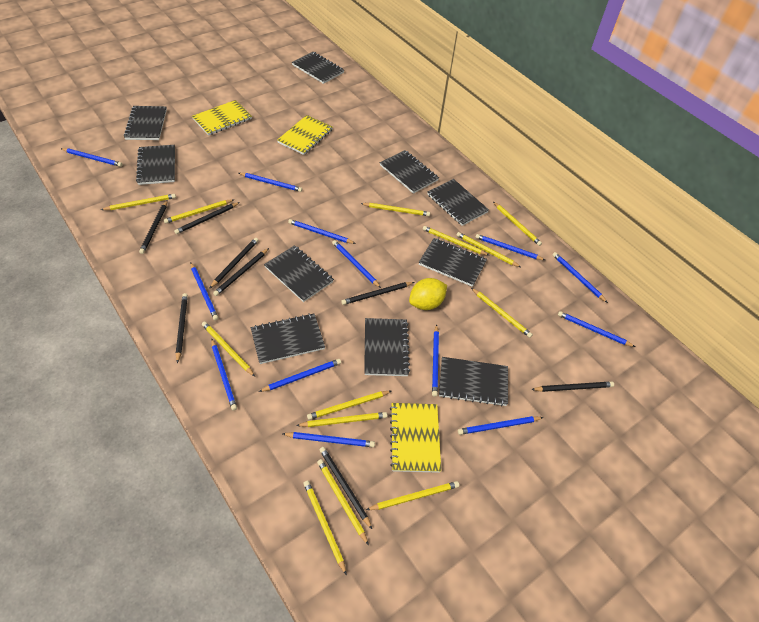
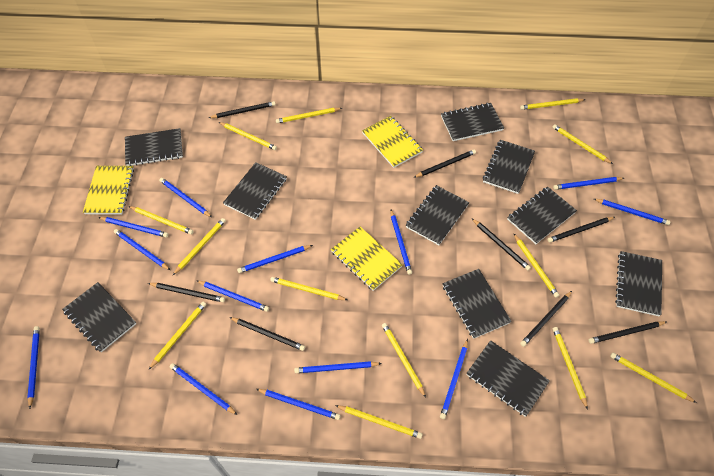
yellow lemon: 1 -> 0

